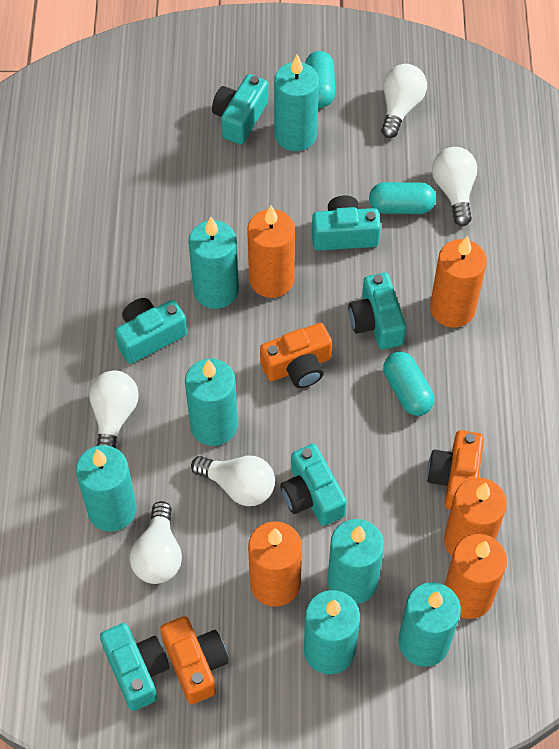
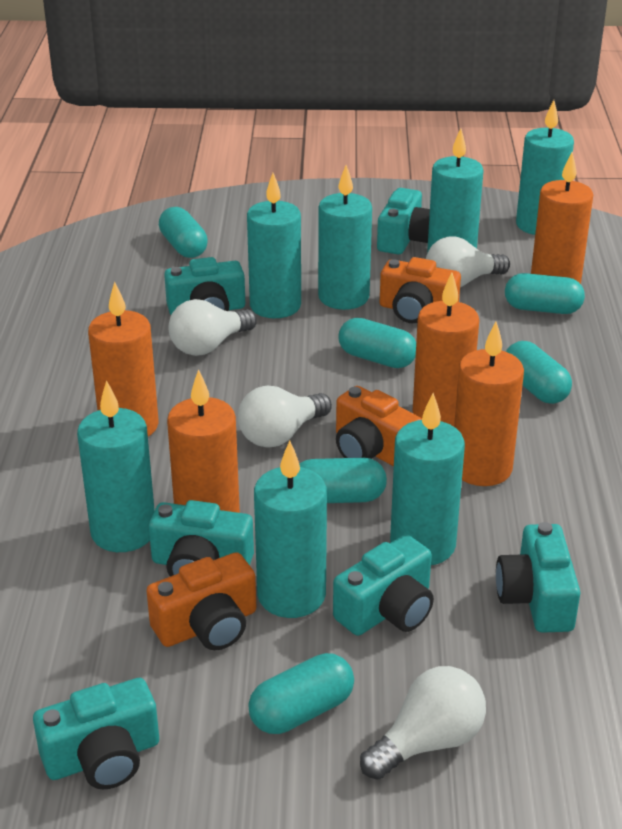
turquoise capsule: 3 -> 6
white light bulb: 5 -> 4

